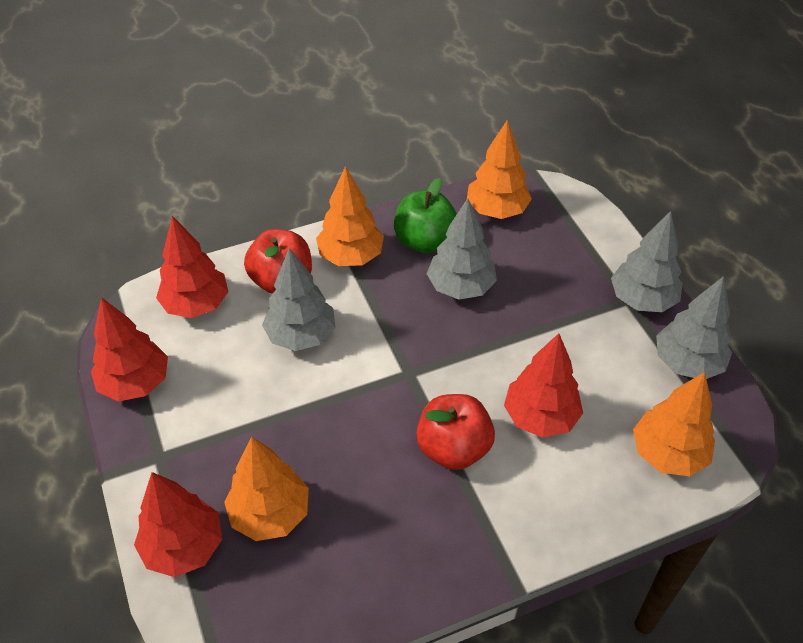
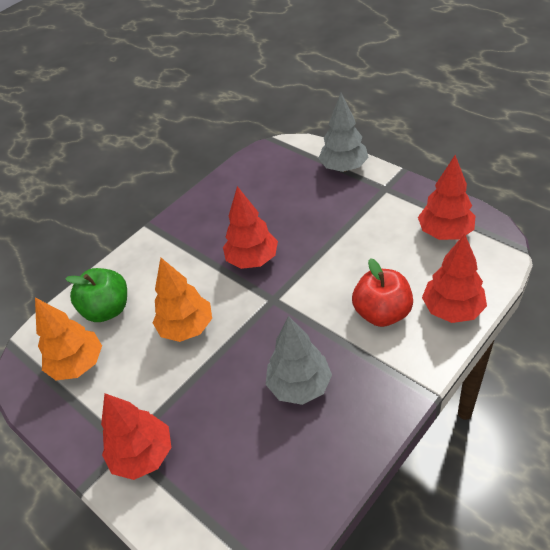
grey tree: 4 -> 2
orange tree: 4 -> 2
red apple: 2 -> 1

